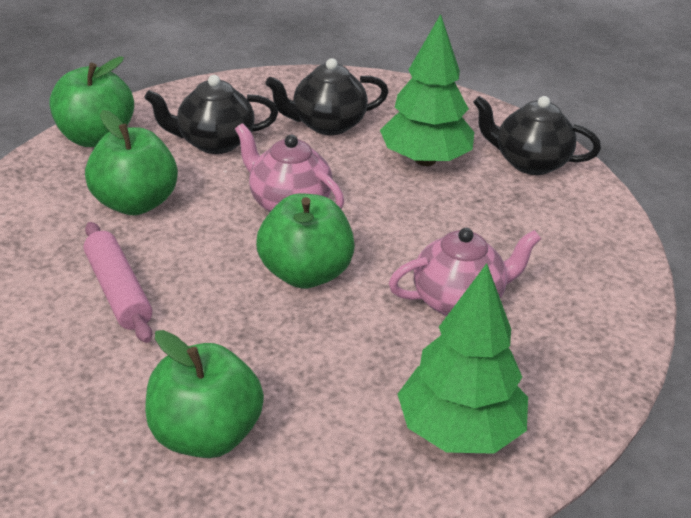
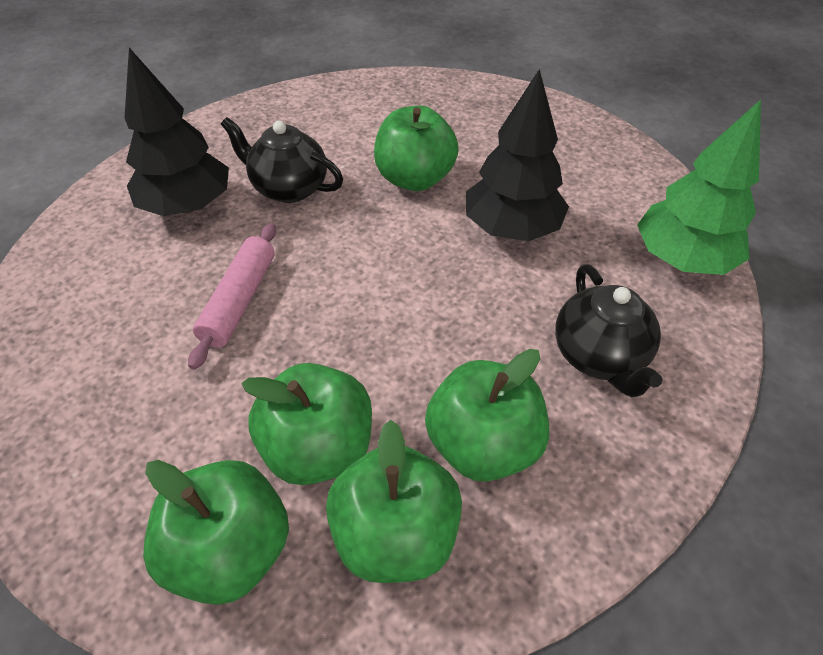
black teapot: 3 -> 2
black tree: 0 -> 2
green apple: 4 -> 5
green tree: 2 -> 1
pink teapot: 2 -> 0

